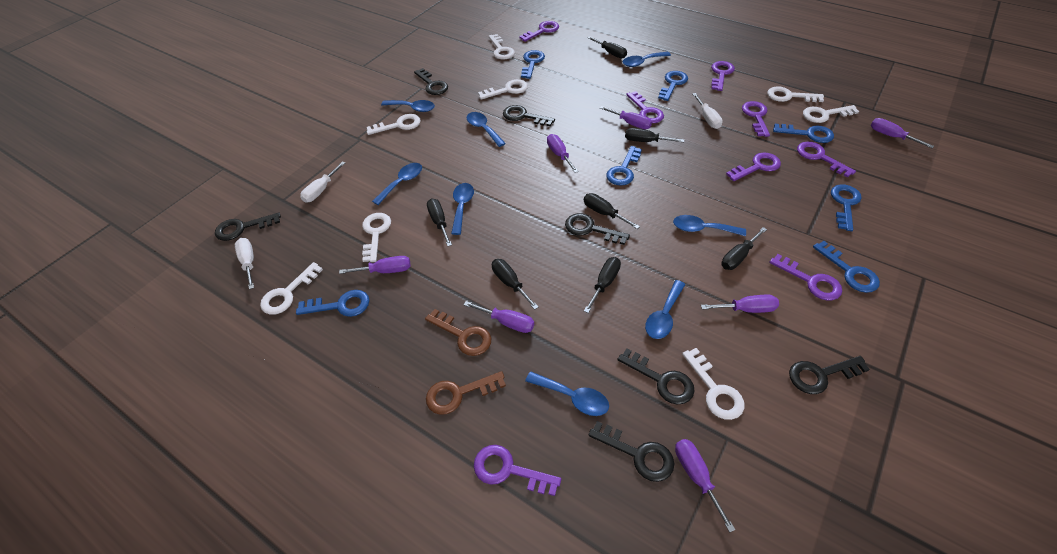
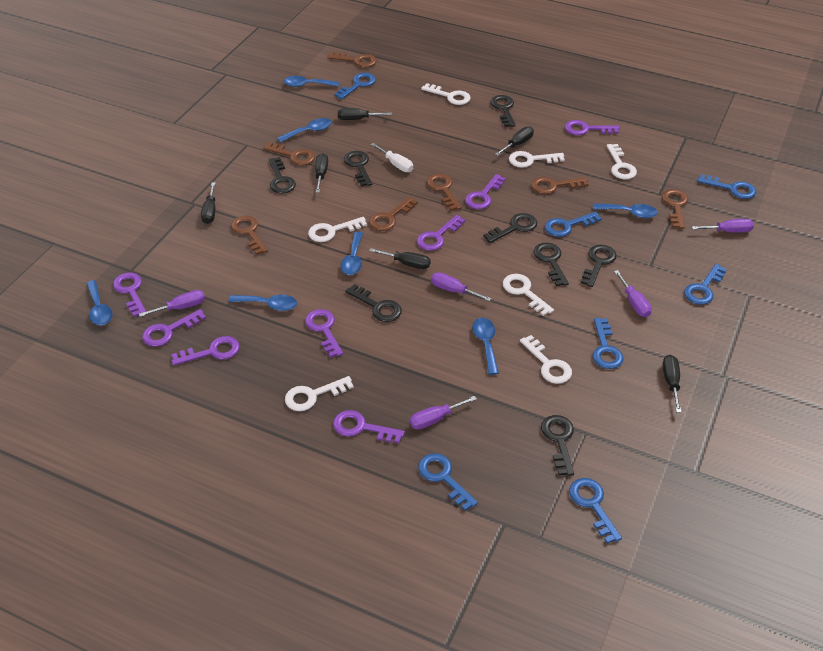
black key: 7 -> 8
black screwdriver: 7 -> 6
blue spoon: 8 -> 7
brown key: 2 -> 7
purple screwdriver: 7 -> 5
white key: 8 -> 7
white screwdriver: 3 -> 1

